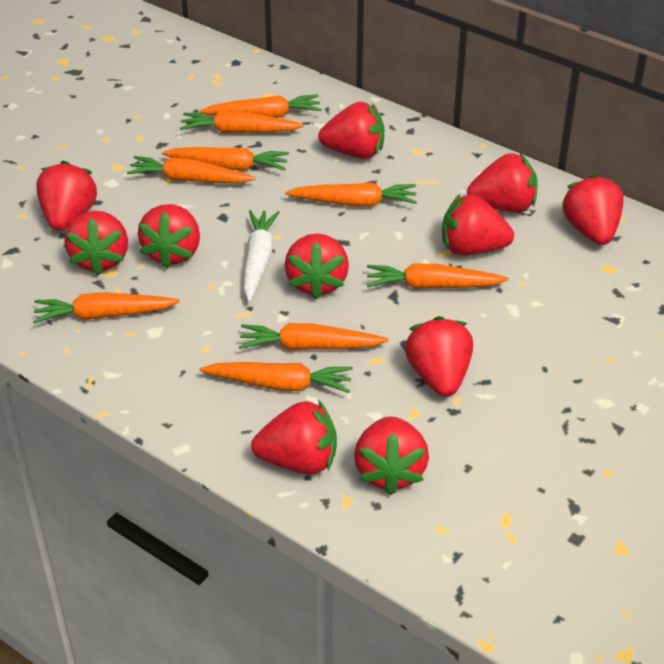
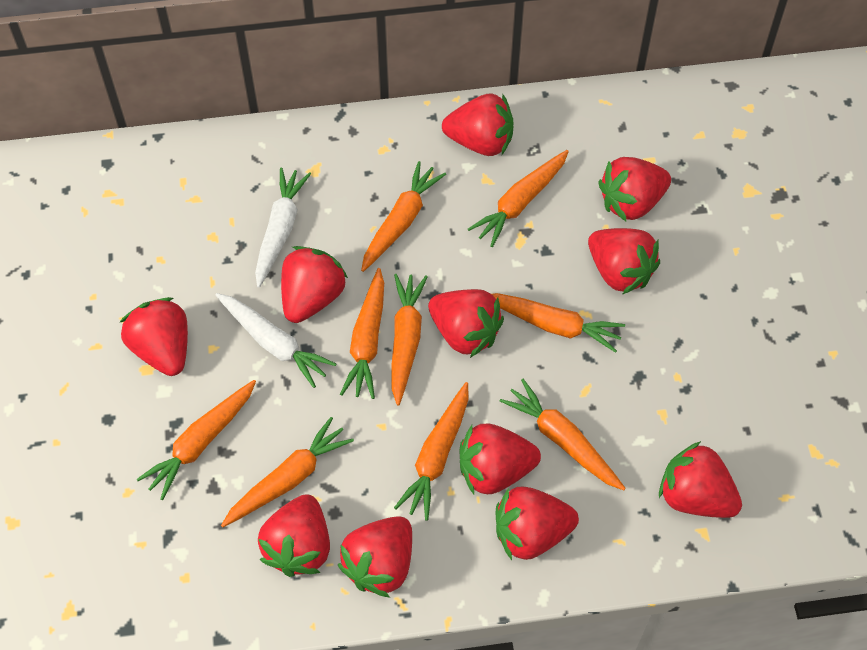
white carrot: 1 -> 2

